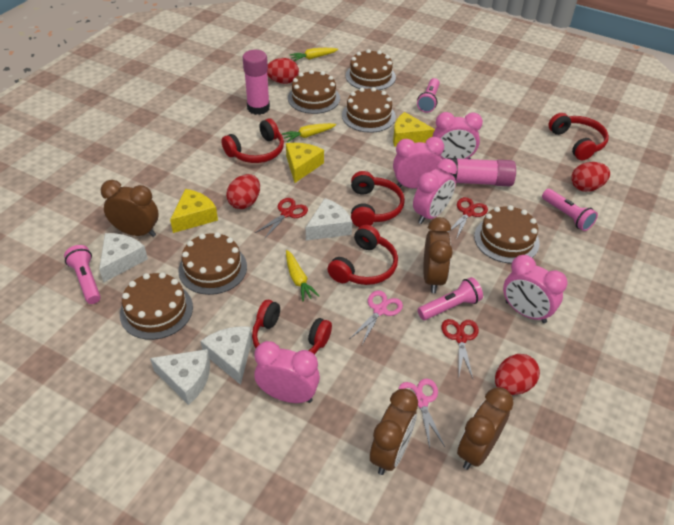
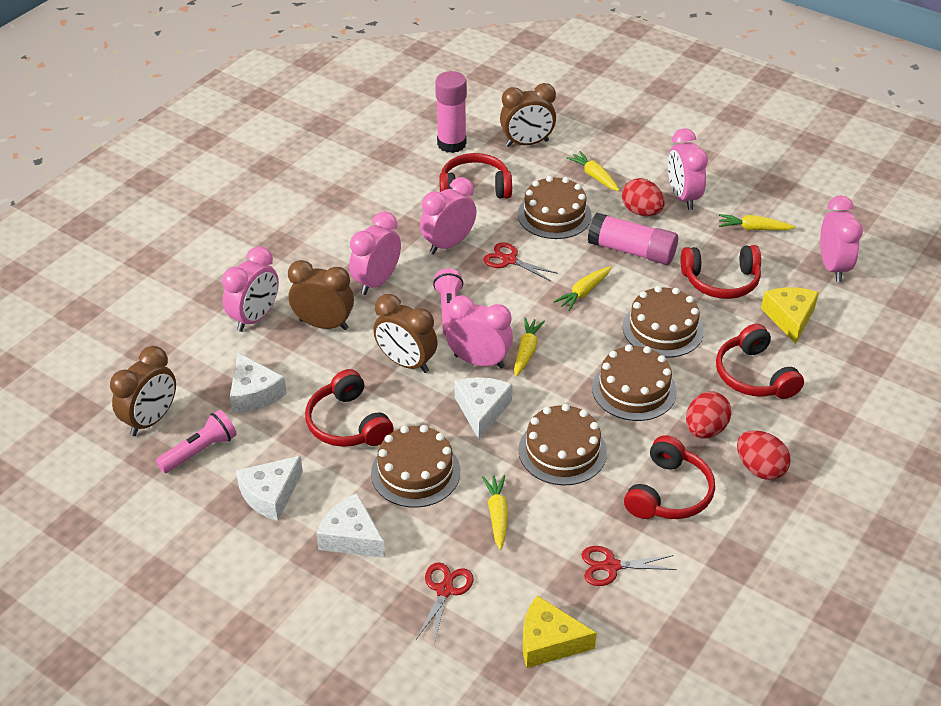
brown cake: 6 -> 5
pink clock: 5 -> 6
pink flashlight: 4 -> 2
pink scissors: 2 -> 0
red egg: 4 -> 3
yellow carrot: 3 -> 5
yellow cheese: 3 -> 2

